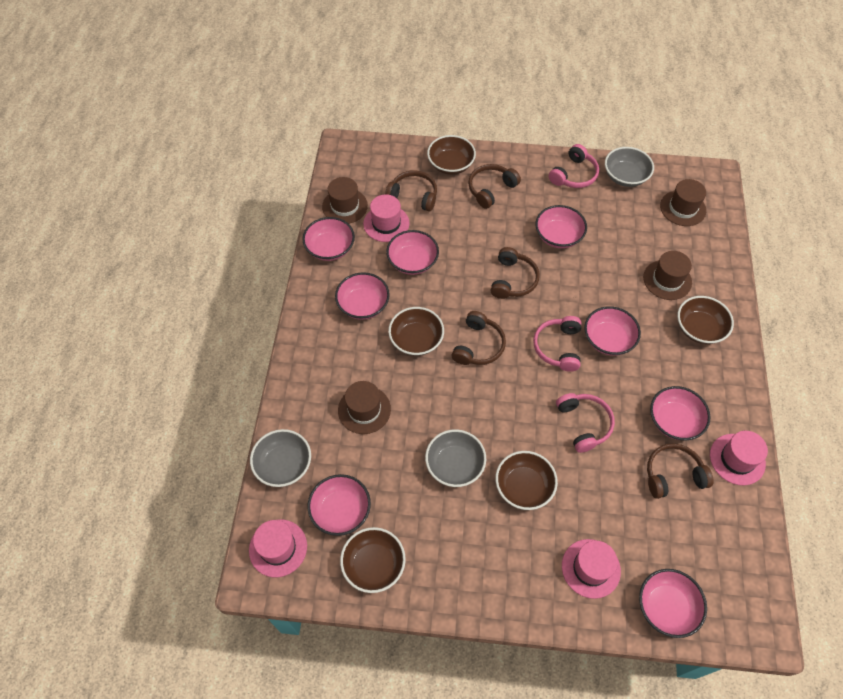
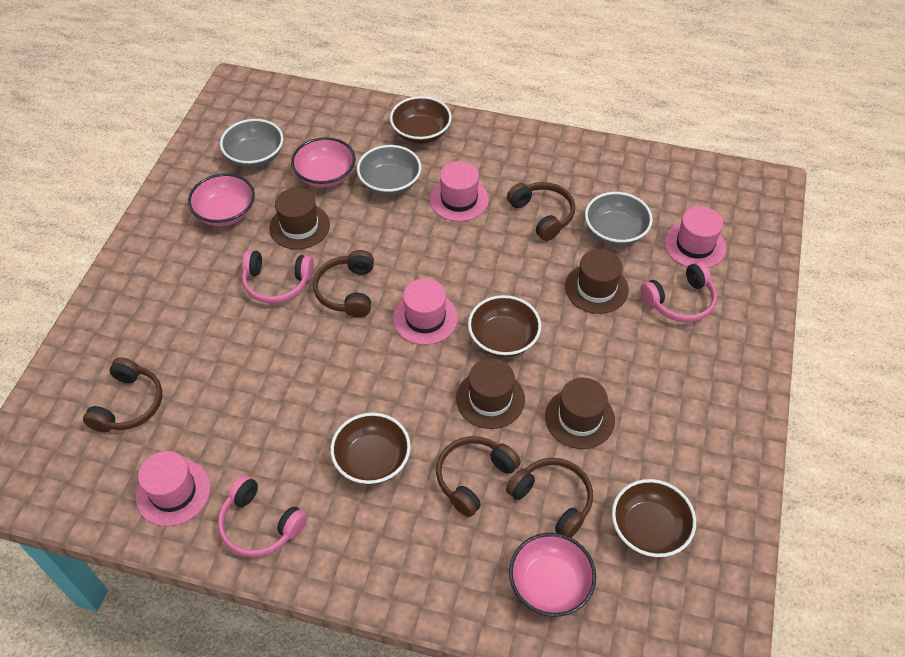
brown bowl: 5 -> 4
pink bowl: 8 -> 3

